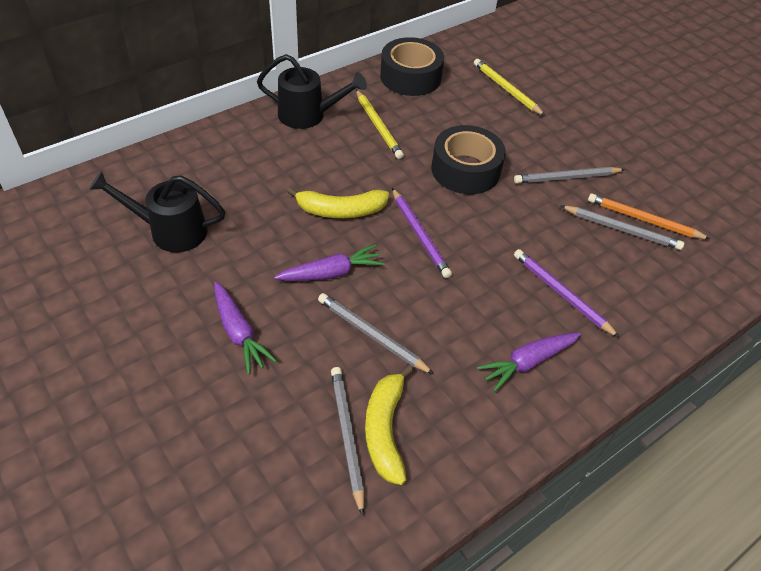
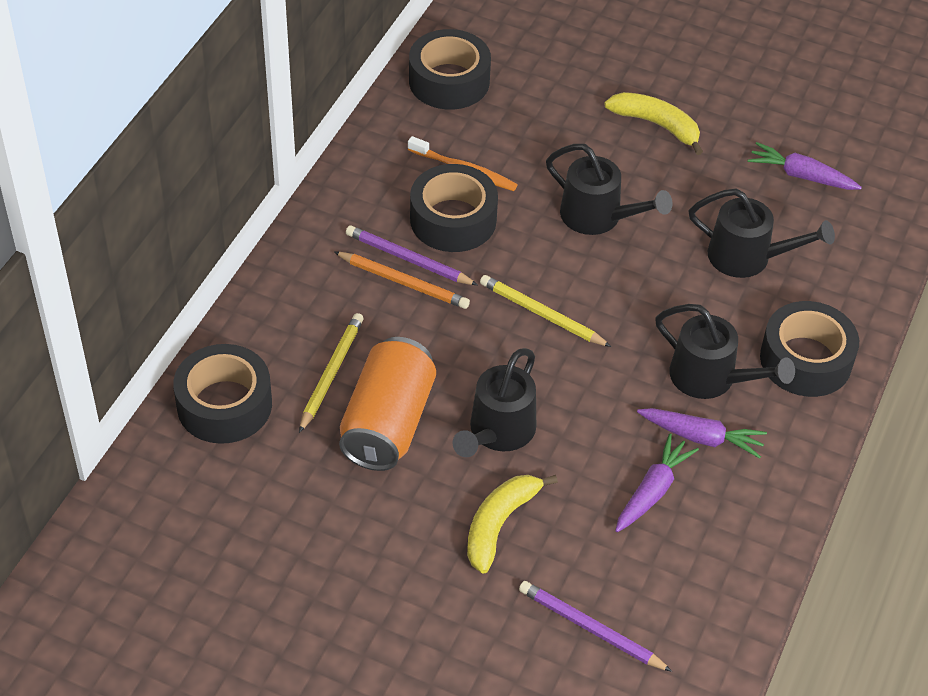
black tape: 2 -> 4
black watering can: 2 -> 4
grey pencil: 4 -> 0
orange can: 0 -> 1
orange toothbrush: 0 -> 1

